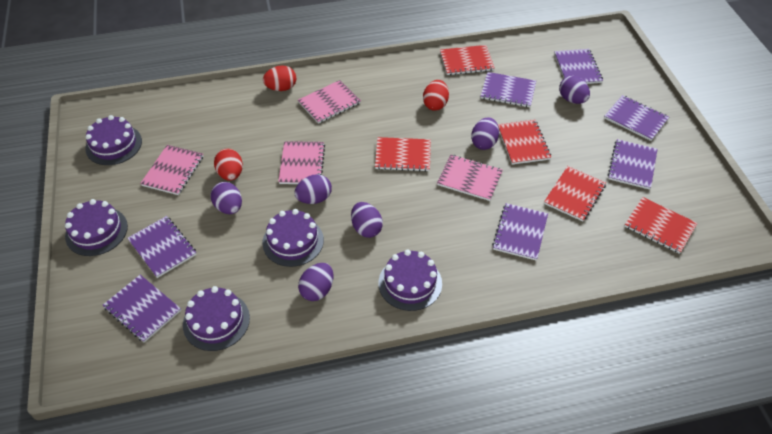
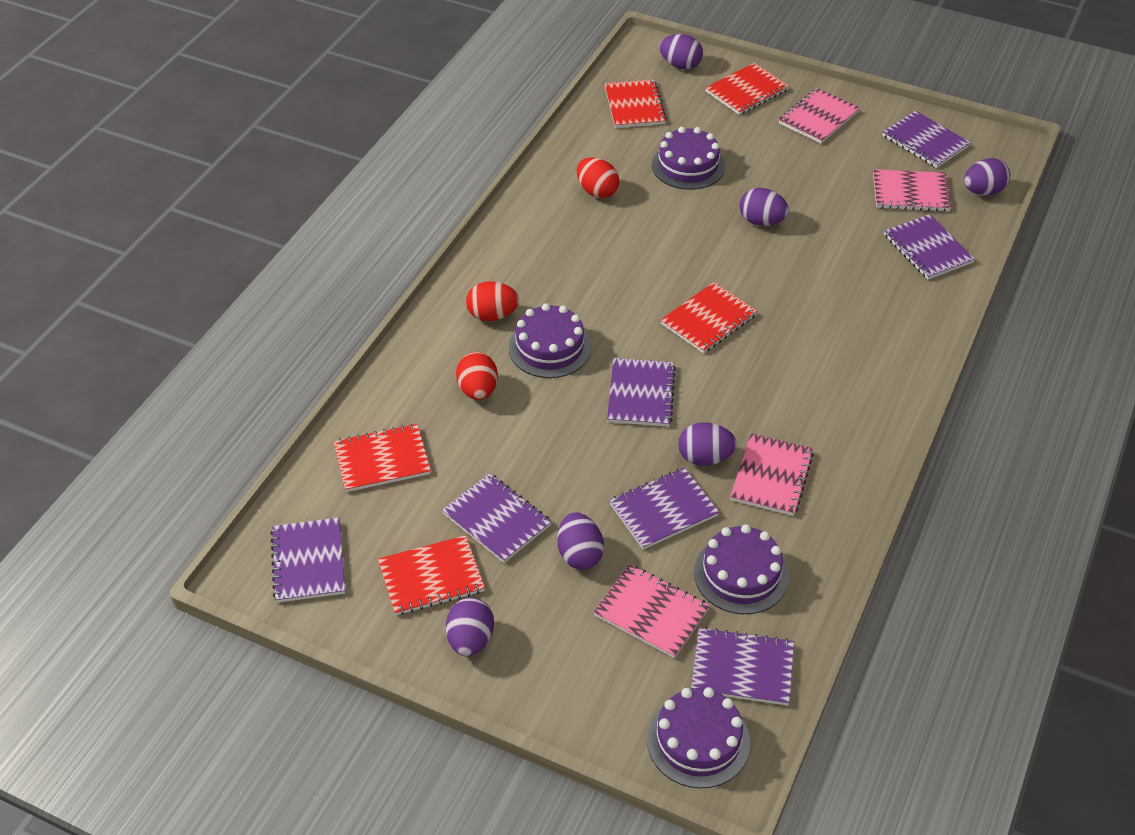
purple cake: 5 -> 4

